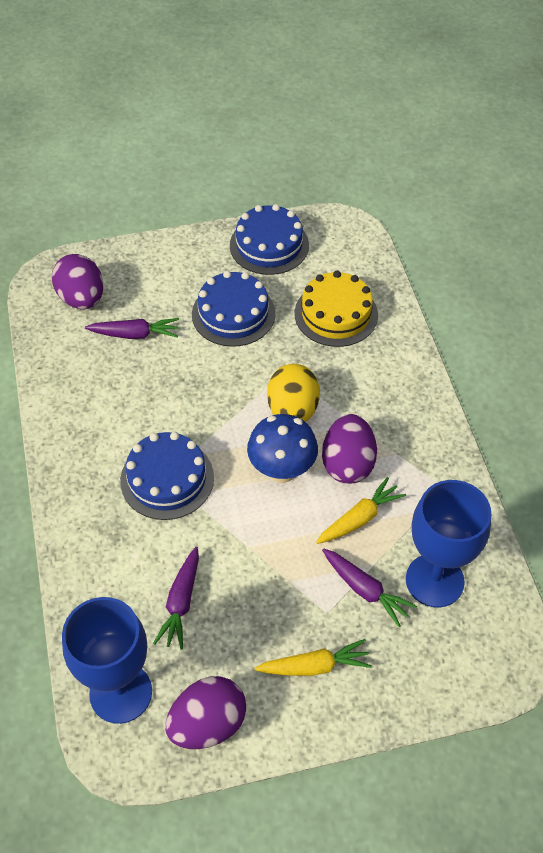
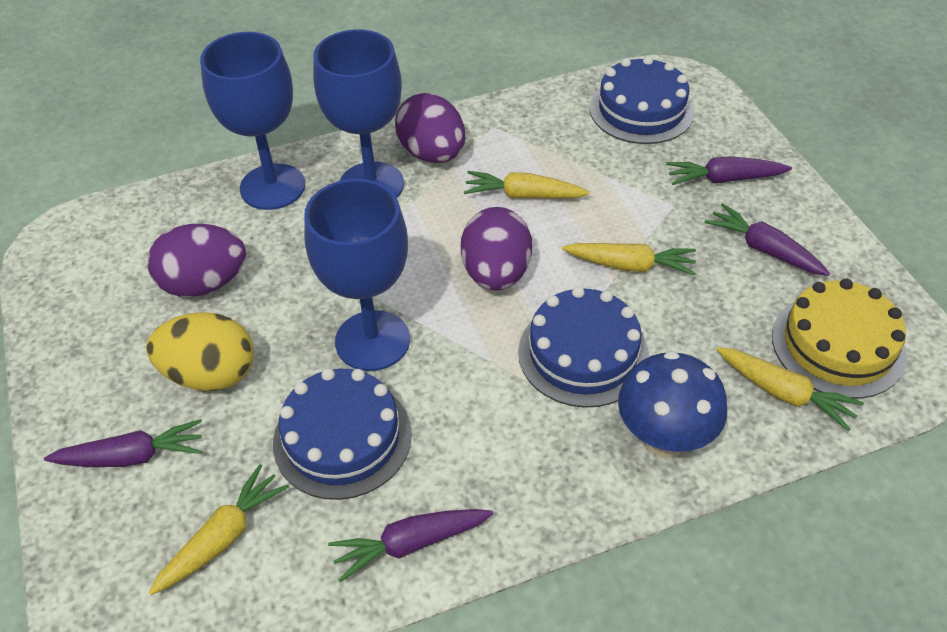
blue goblet: 2 -> 3
purple carrot: 3 -> 4
yellow carrot: 2 -> 4

